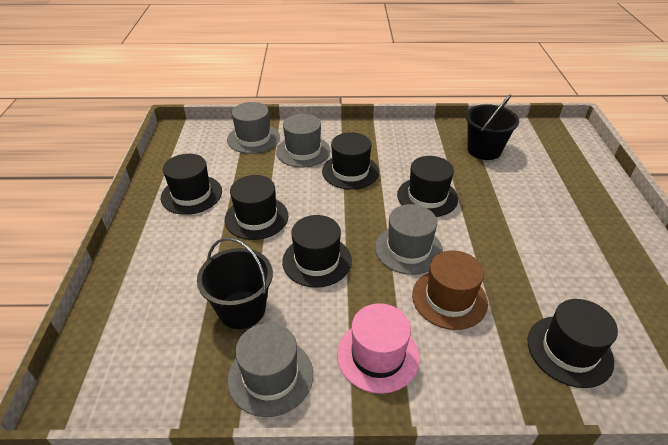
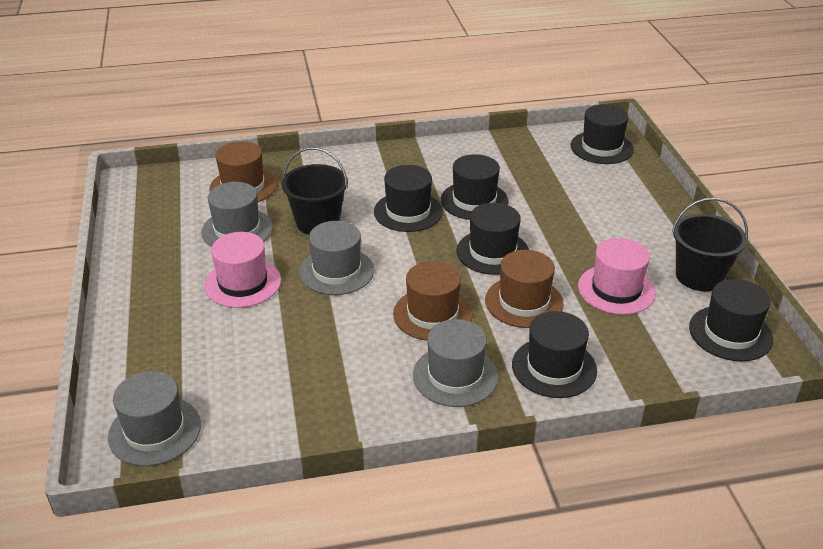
brown hat: 1 -> 3
pink hat: 1 -> 2

